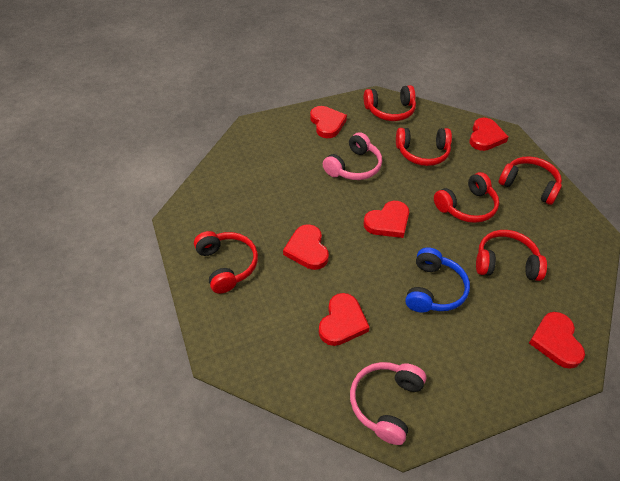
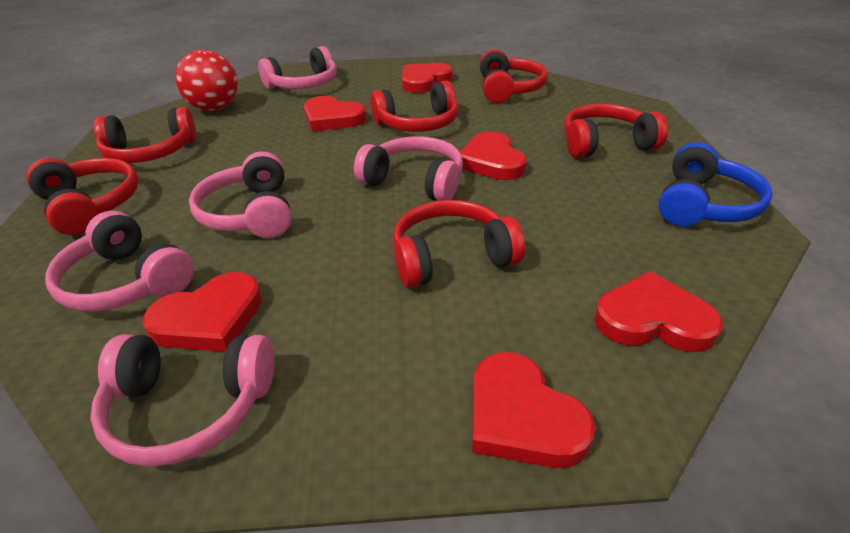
pink headphones: 2 -> 5
red ball: 0 -> 1

